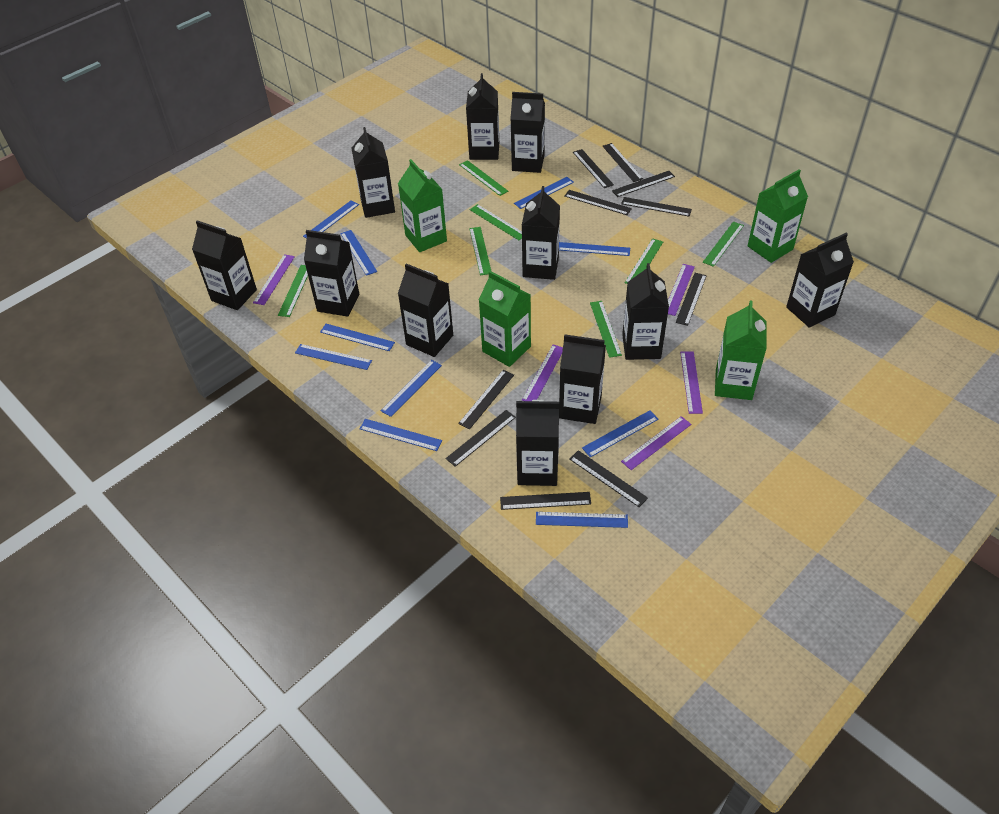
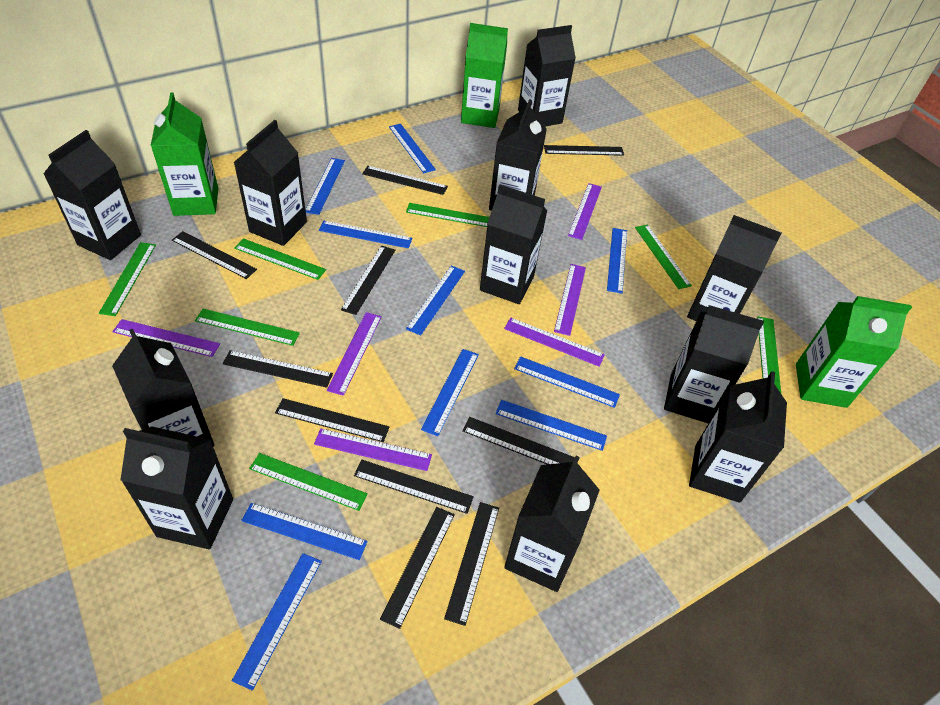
green carton: 4 -> 3
purple ruler: 5 -> 6

